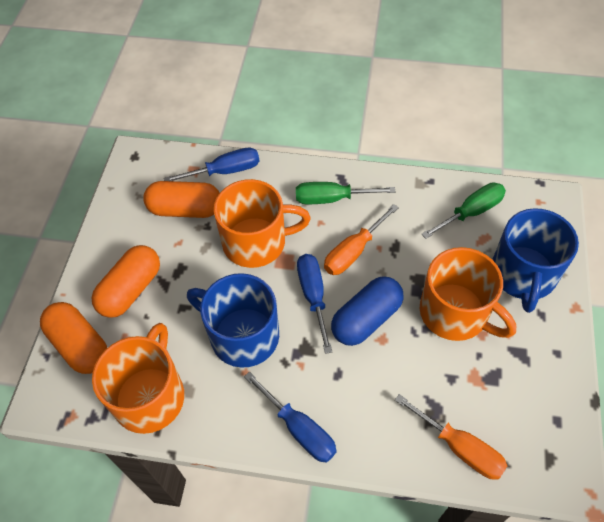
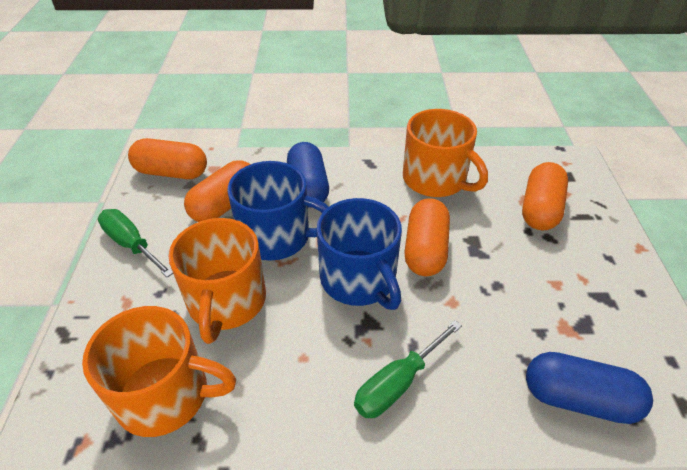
blue capsule: 1 -> 2
blue screwdriver: 3 -> 0
orange capsule: 3 -> 4
orange screwdriver: 2 -> 0

